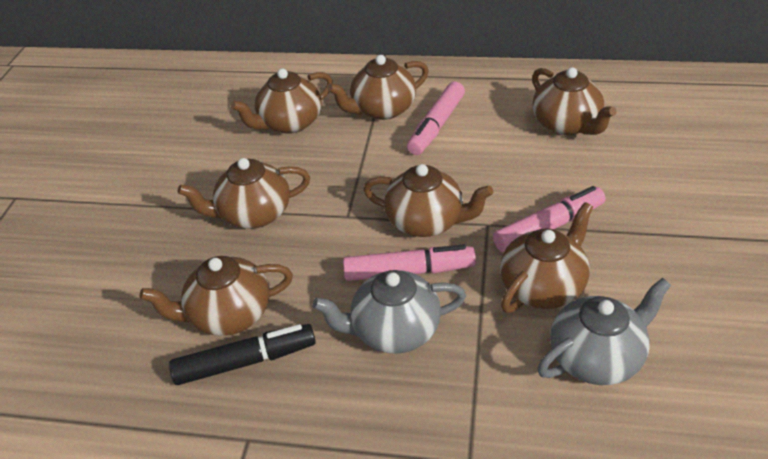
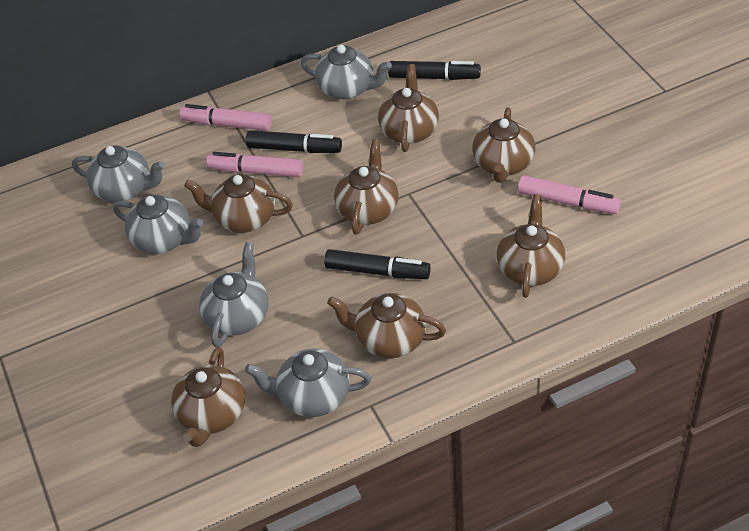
black marker: 1 -> 3
grey teapot: 2 -> 5

